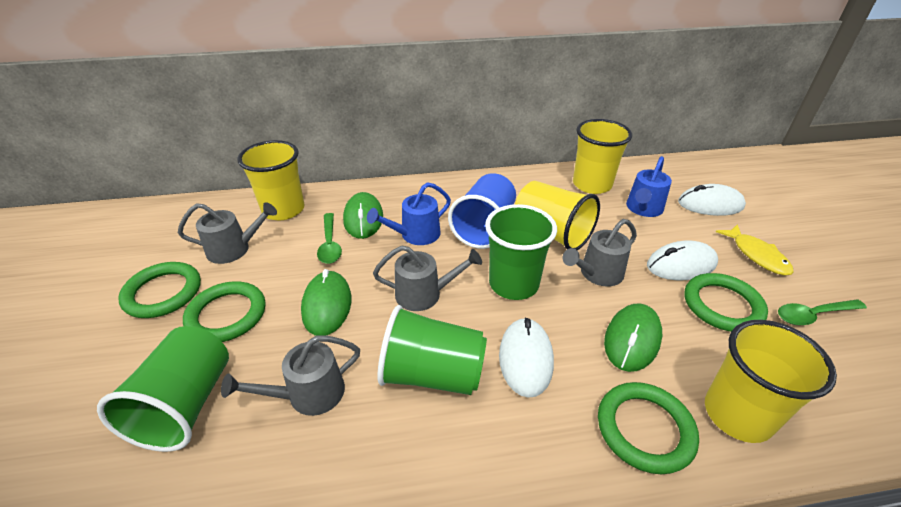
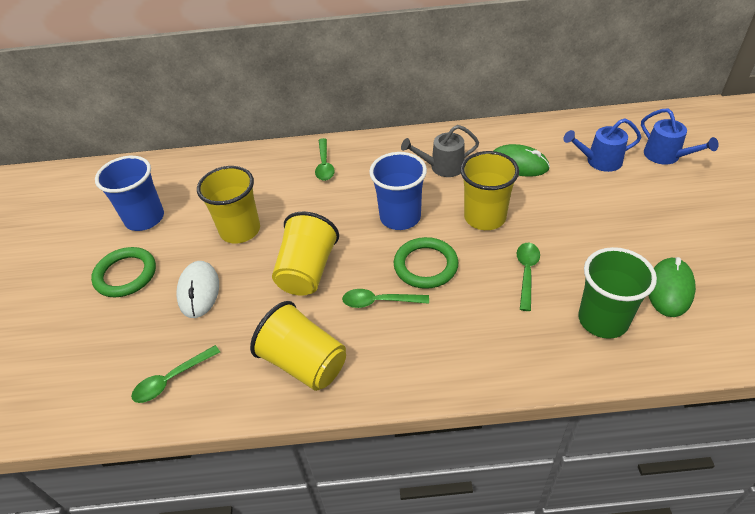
blue cup: 1 -> 2
green cup: 3 -> 1
green mouse: 3 -> 2
green ring: 4 -> 2
green spoon: 2 -> 4
grey watering can: 4 -> 1
white mouse: 3 -> 1
yellow fish: 1 -> 0

